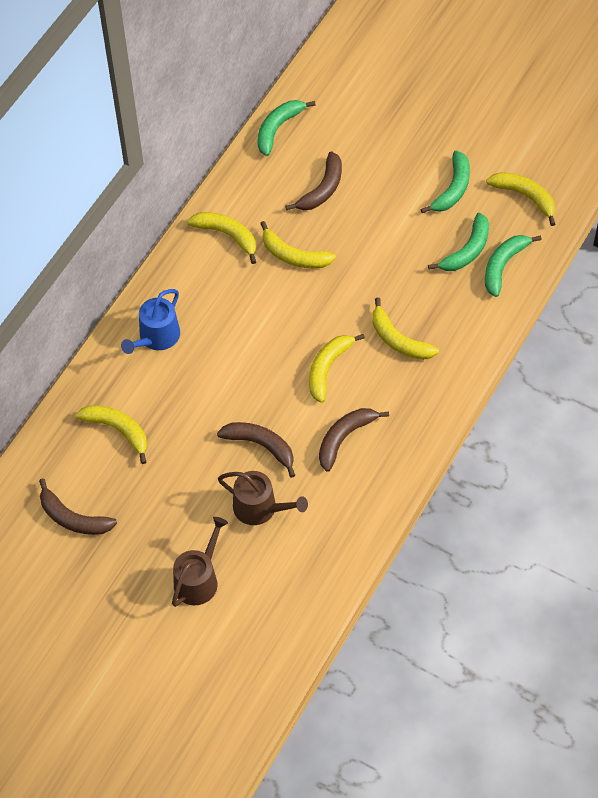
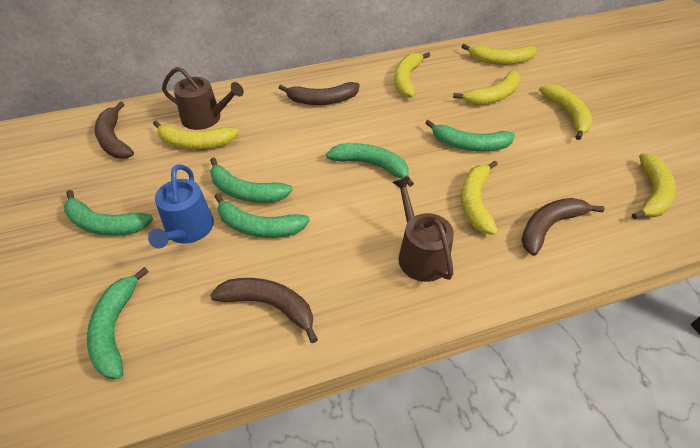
green banana: 4 -> 6
yellow banana: 6 -> 7

